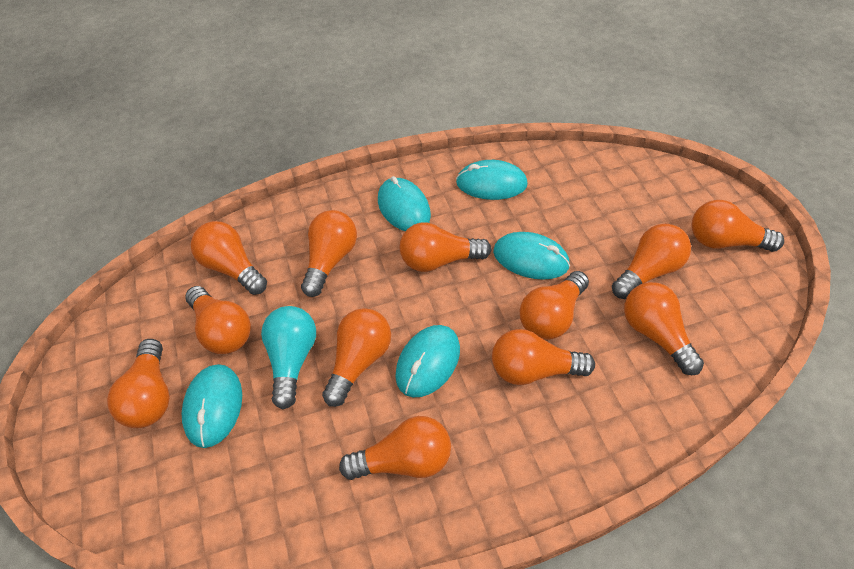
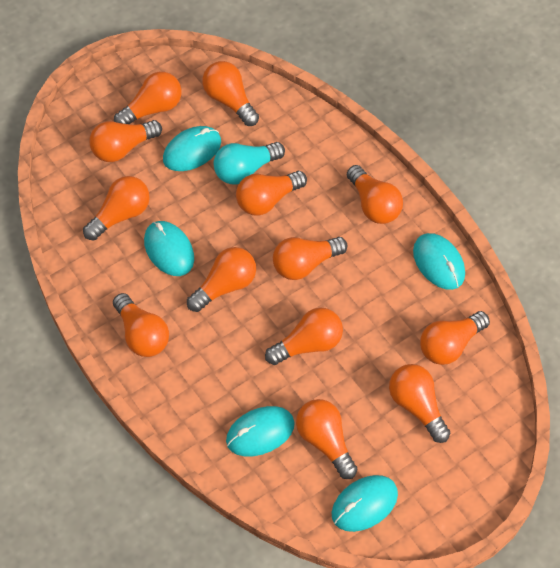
orange light bulb: 12 -> 13

